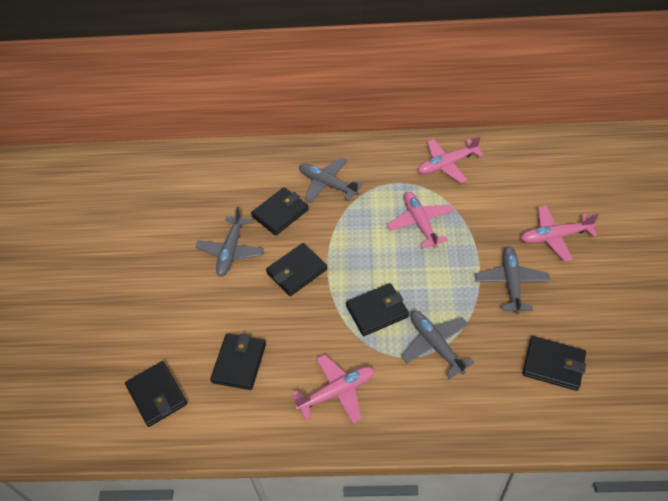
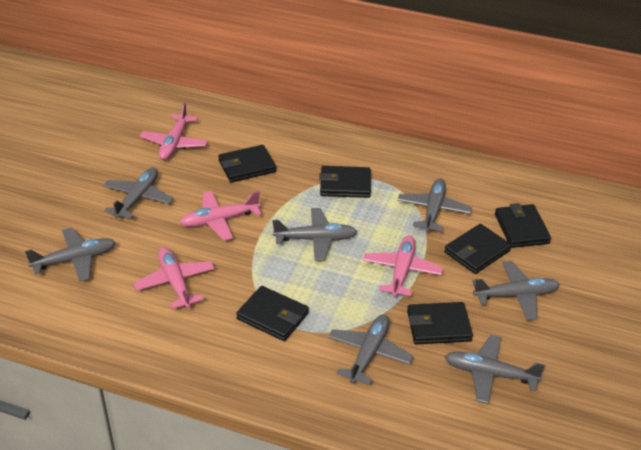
grey plane: 4 -> 7

